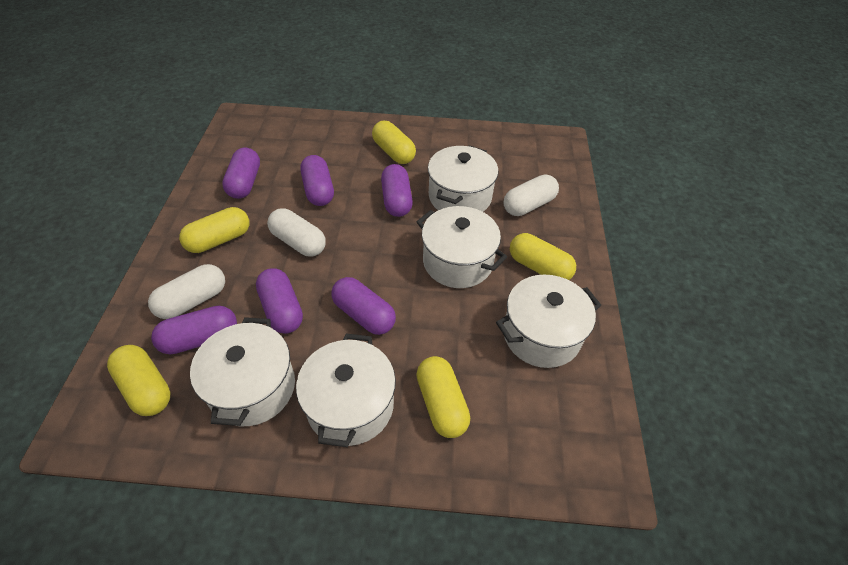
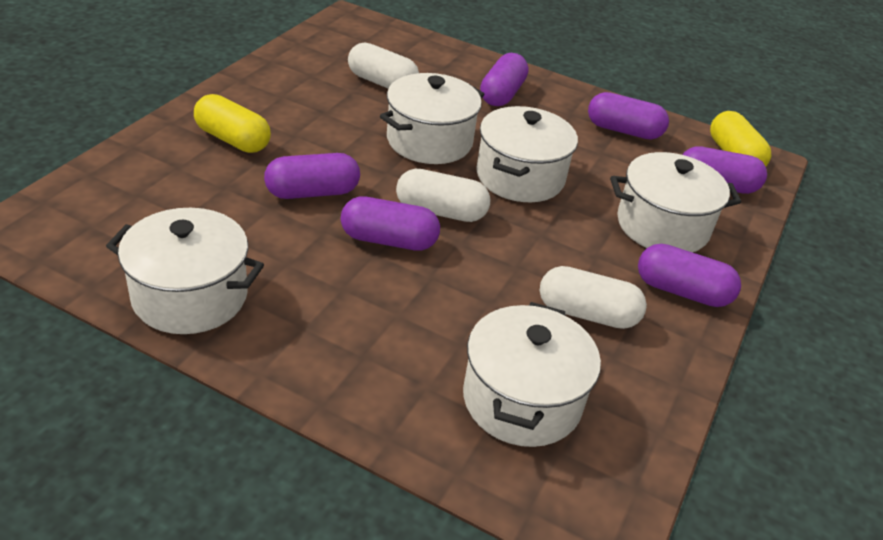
yellow capsule: 5 -> 2

